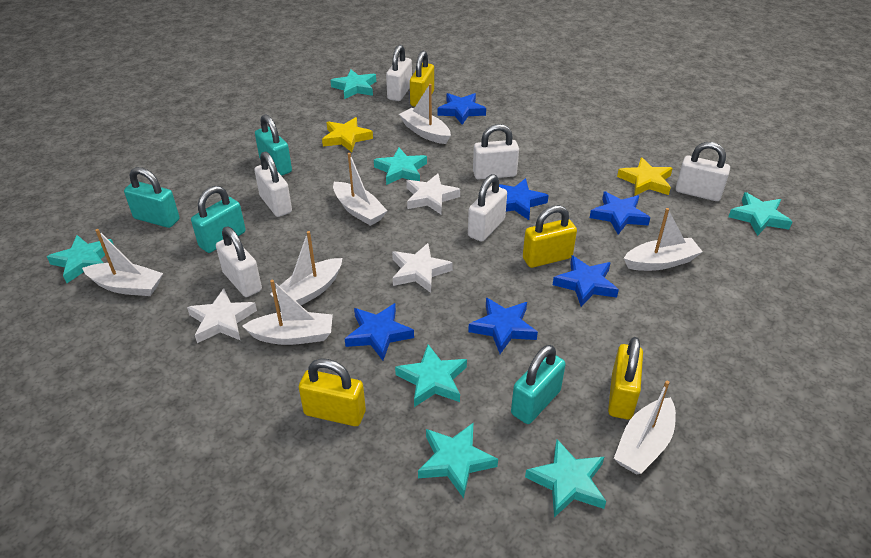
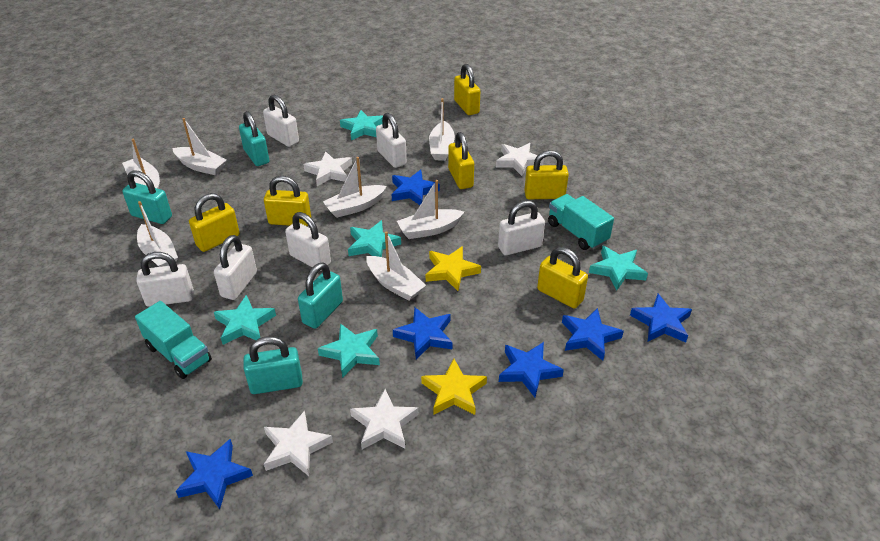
turquoise star: 7 -> 5
turquoise truck: 0 -> 2
white star: 3 -> 4
yellow padlock: 4 -> 6

